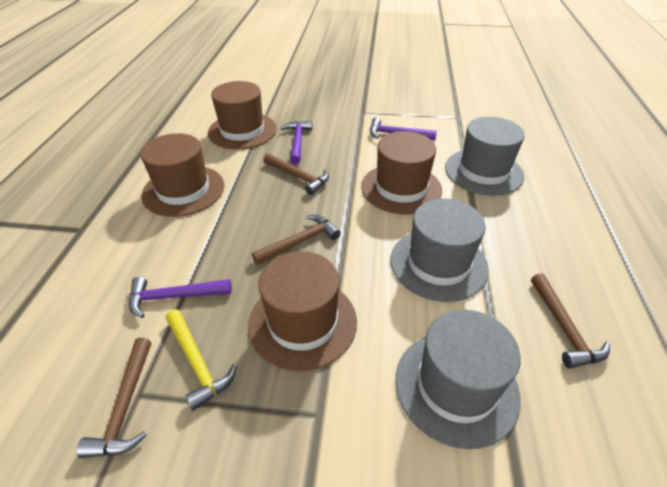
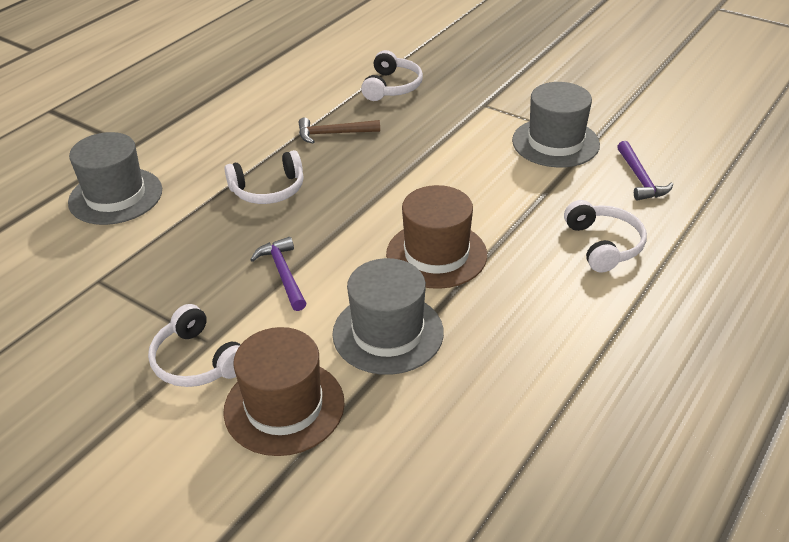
brown hammer: 4 -> 1
brown hat: 4 -> 2
purple hammer: 3 -> 2
white headphones: 0 -> 4
yellow hammer: 1 -> 0

